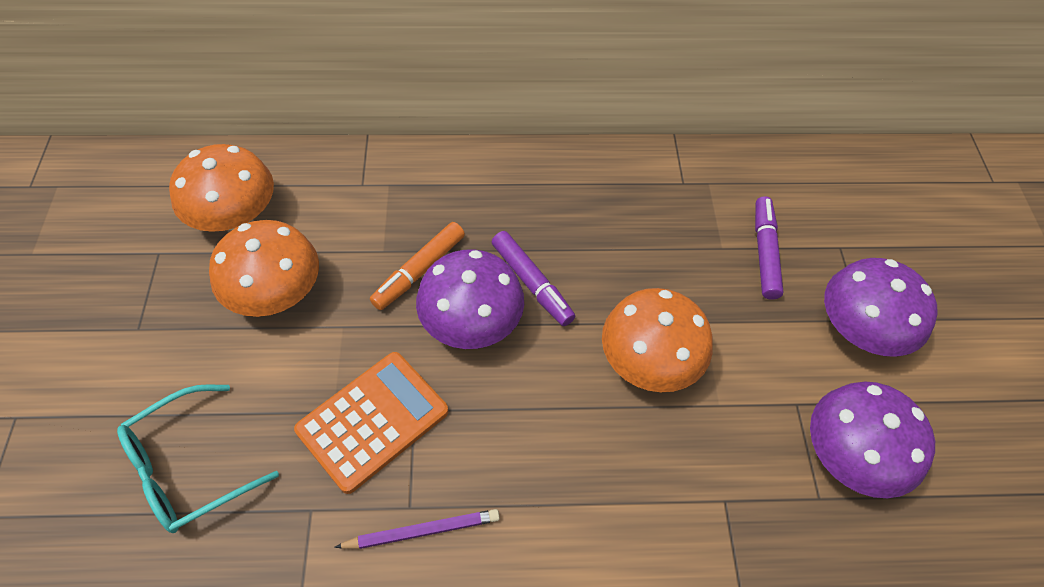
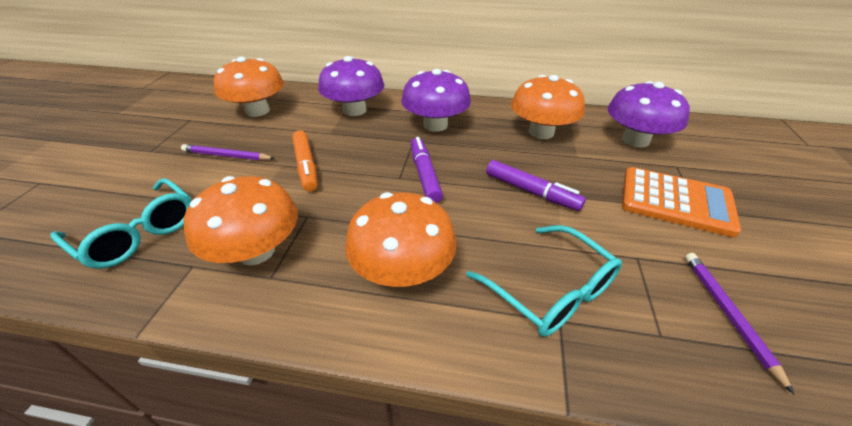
orange mushroom: 3 -> 4
purple pencil: 1 -> 2
turquoise glasses: 1 -> 2

